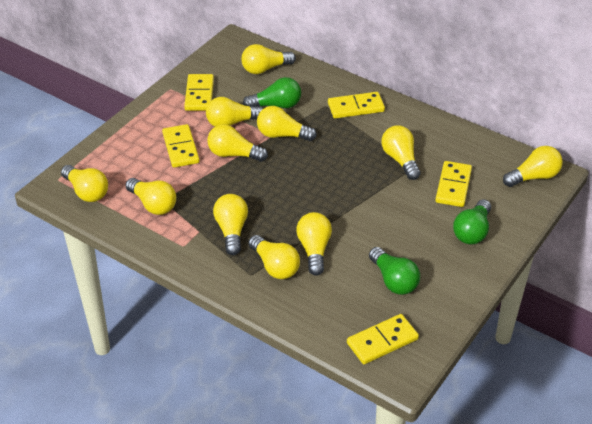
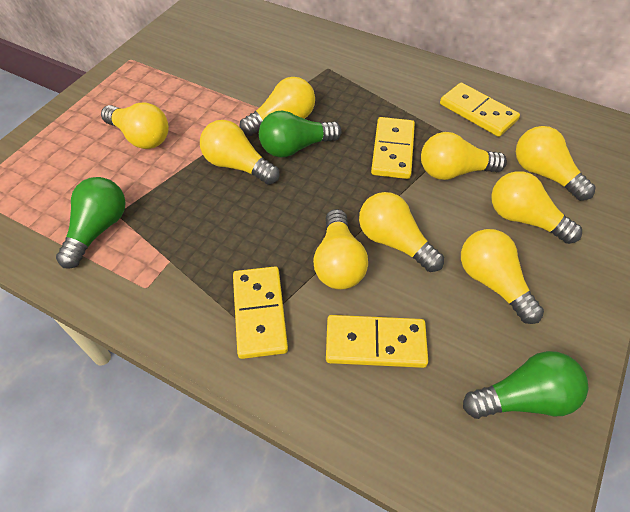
yellow domino: 5 -> 4
yellow light bulb: 11 -> 9

